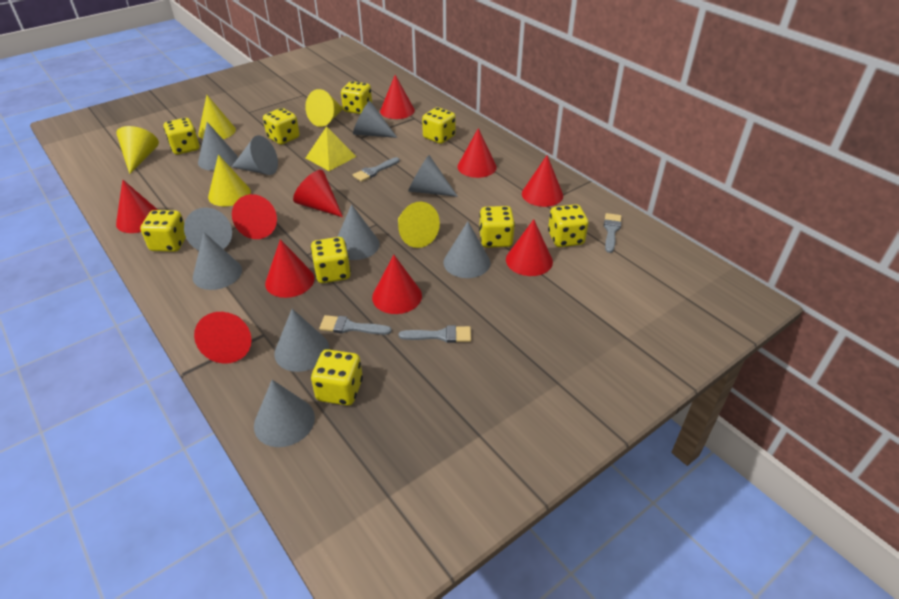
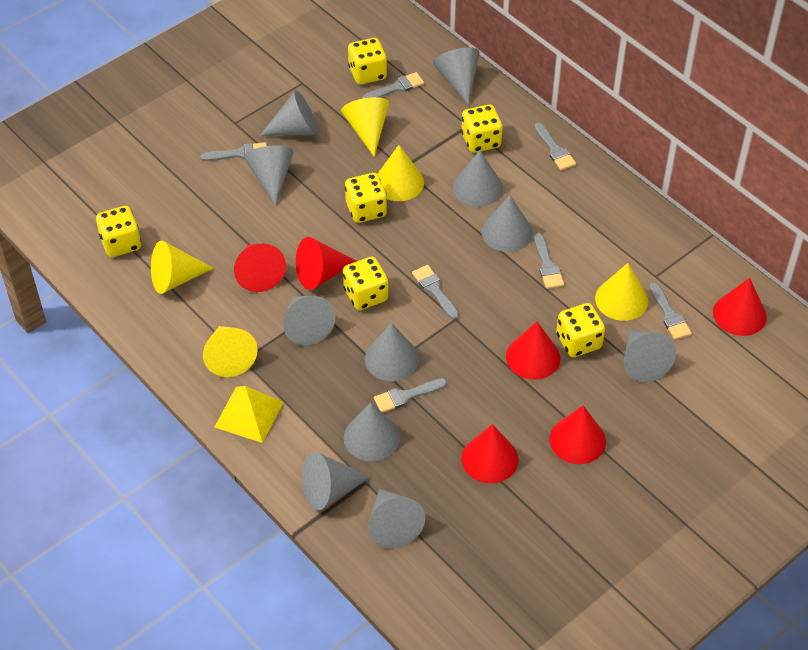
grey brush: 4 -> 7
grey cone: 10 -> 11
red cone: 10 -> 6
yellow dice: 9 -> 6

